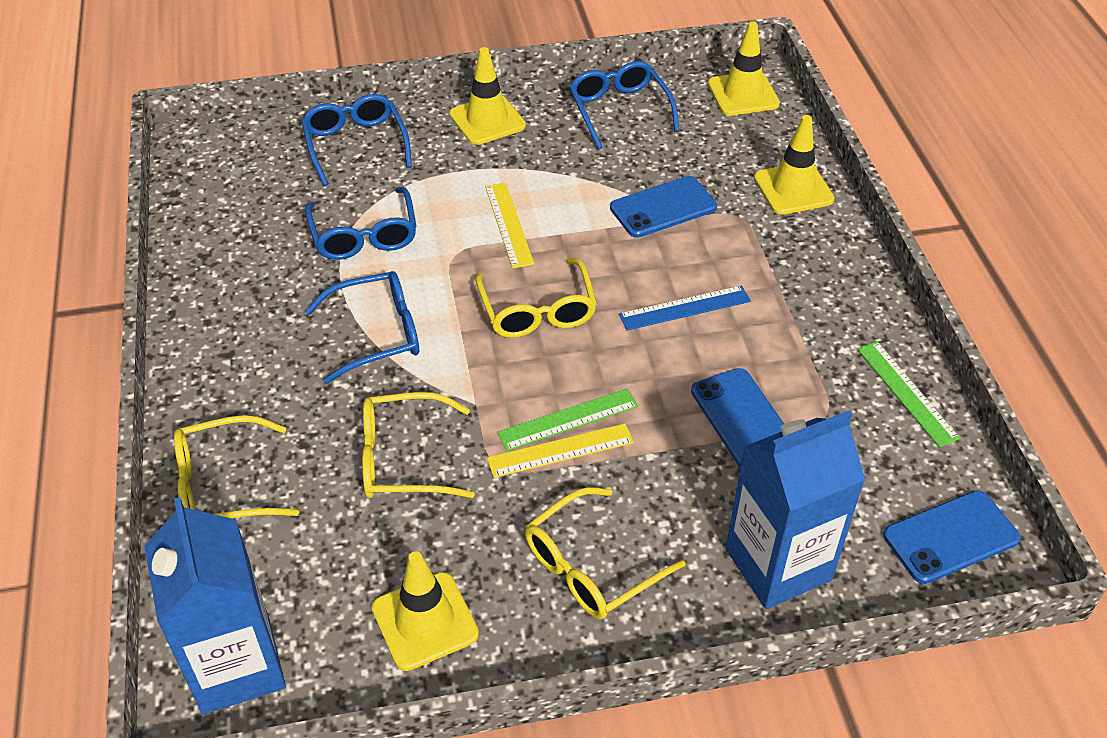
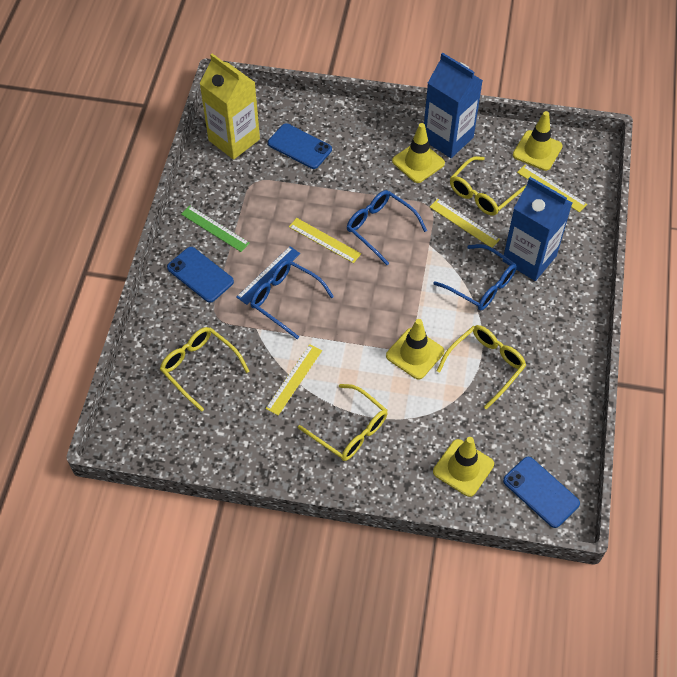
blue glasses: 4 -> 3
green ruler: 2 -> 1
yellow carton: 0 -> 1
yellow ruler: 2 -> 4

